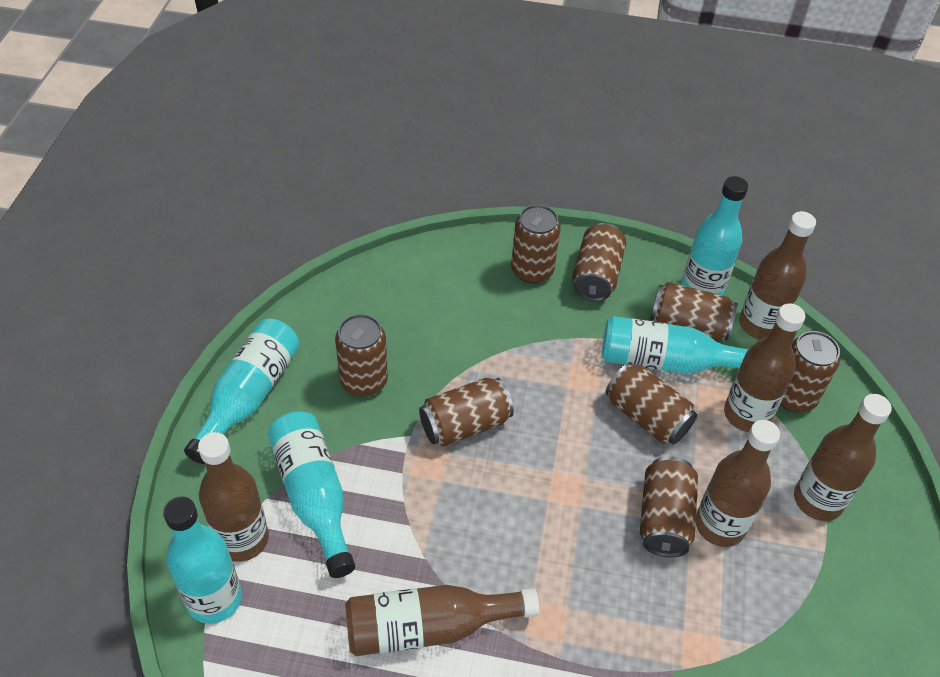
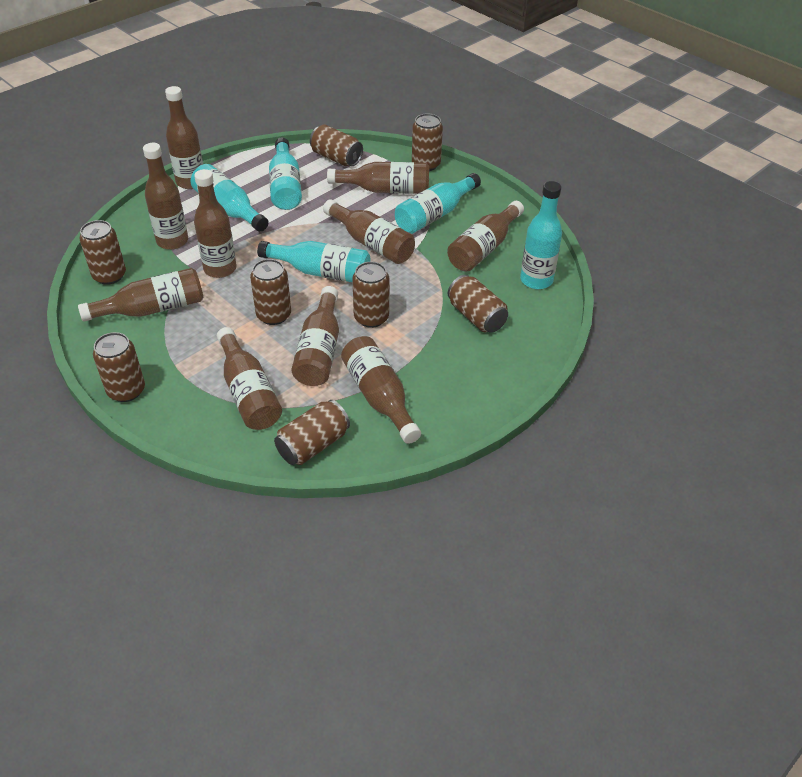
brown bottle: 6 -> 10

